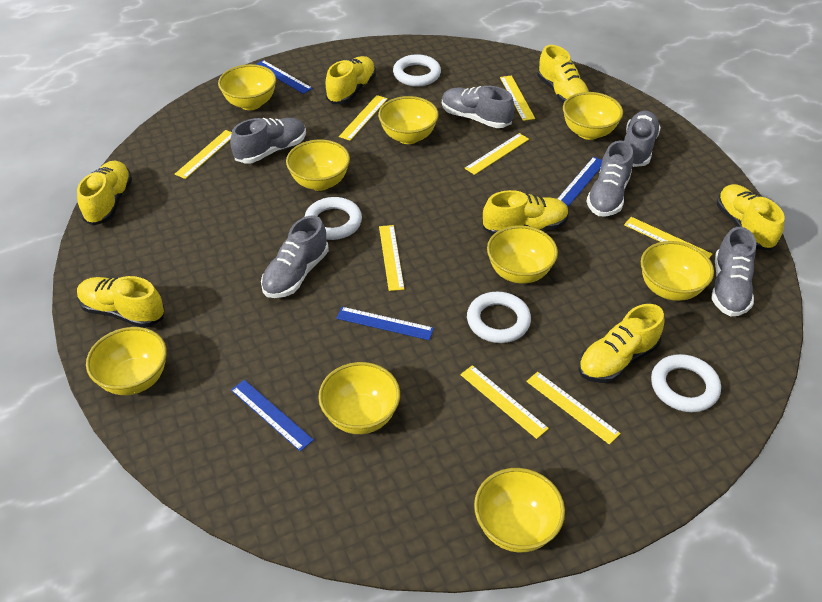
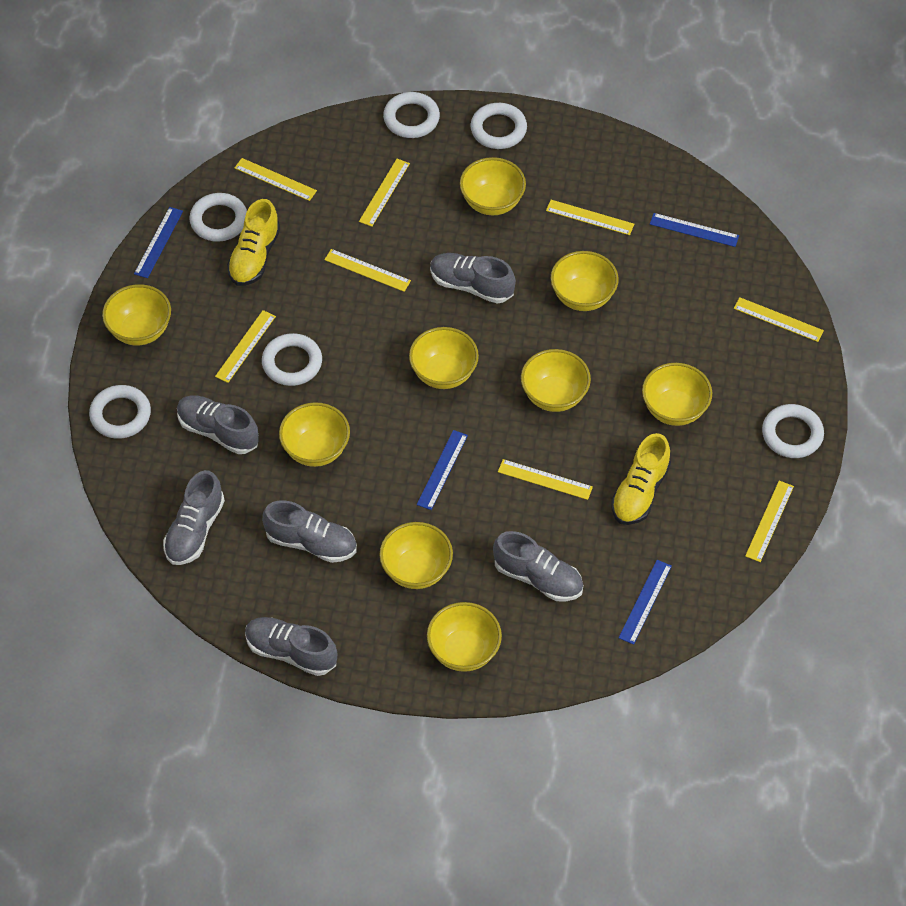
white ring: 4 -> 6
yellow shoe: 7 -> 2

